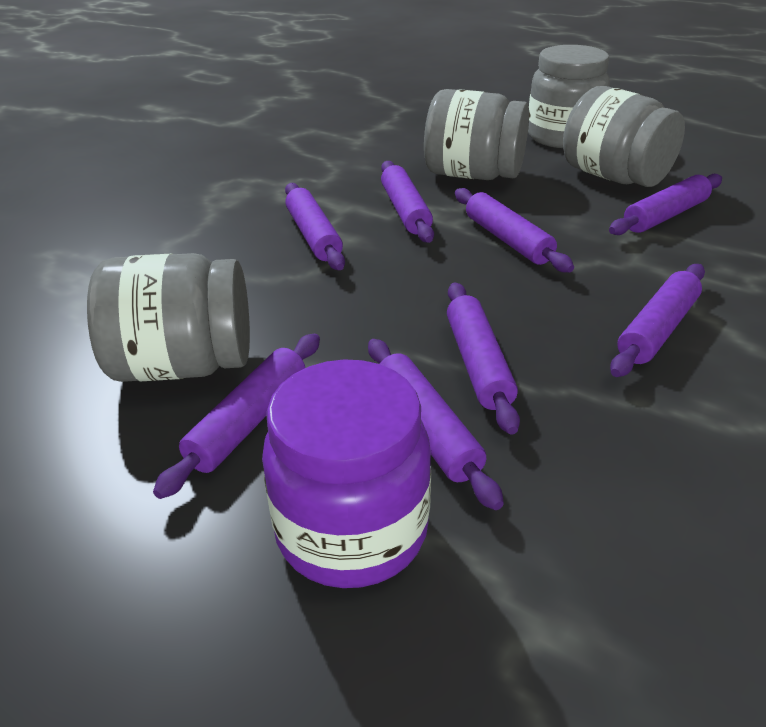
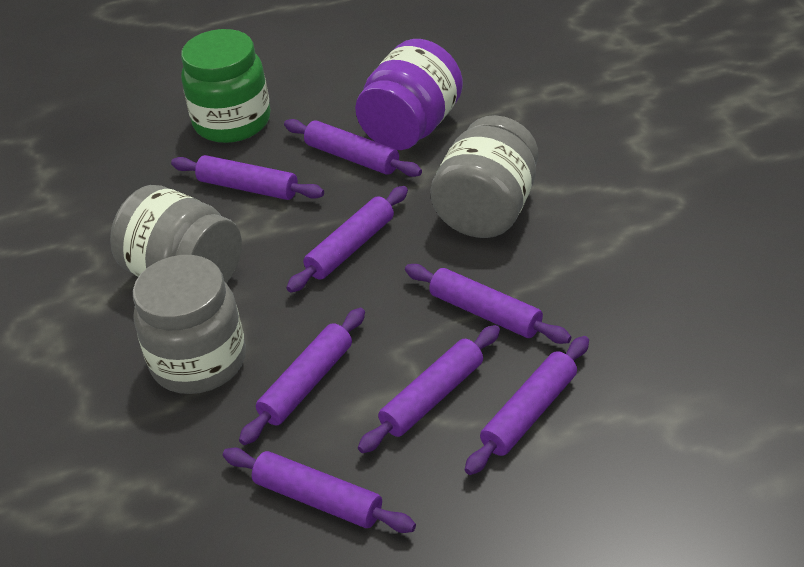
green jar: 0 -> 1
grey jar: 4 -> 3

